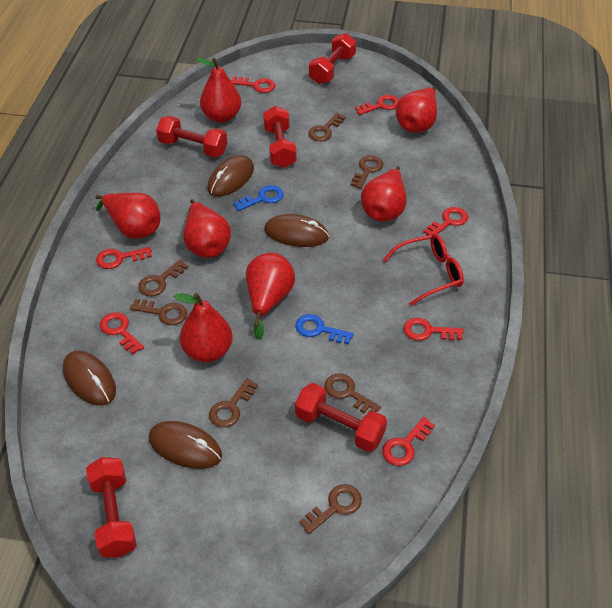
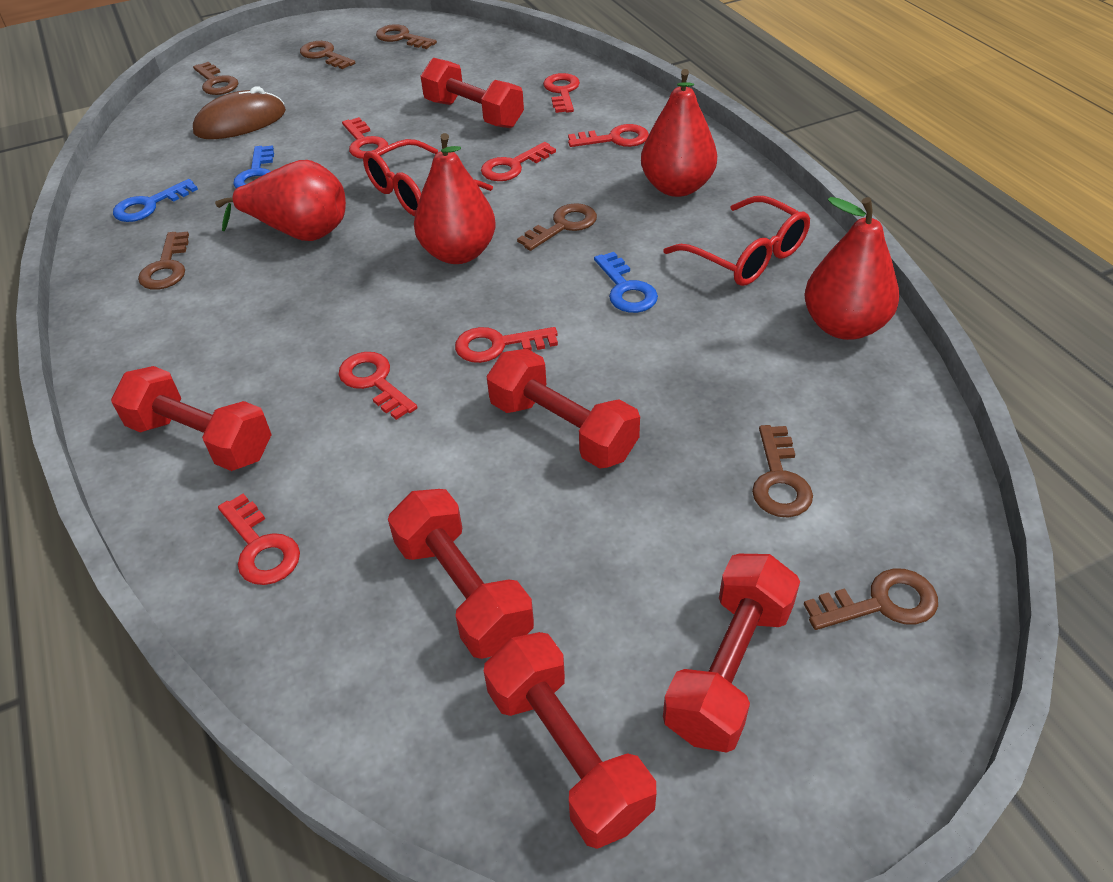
blue key: 2 -> 3
brown mouse: 4 -> 1
red dumbbell: 5 -> 6
red glasses: 1 -> 2
red pear: 7 -> 4

